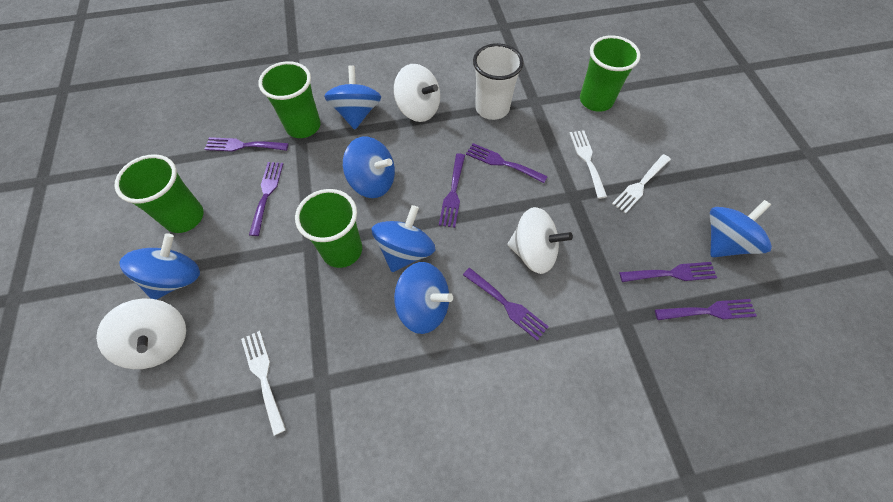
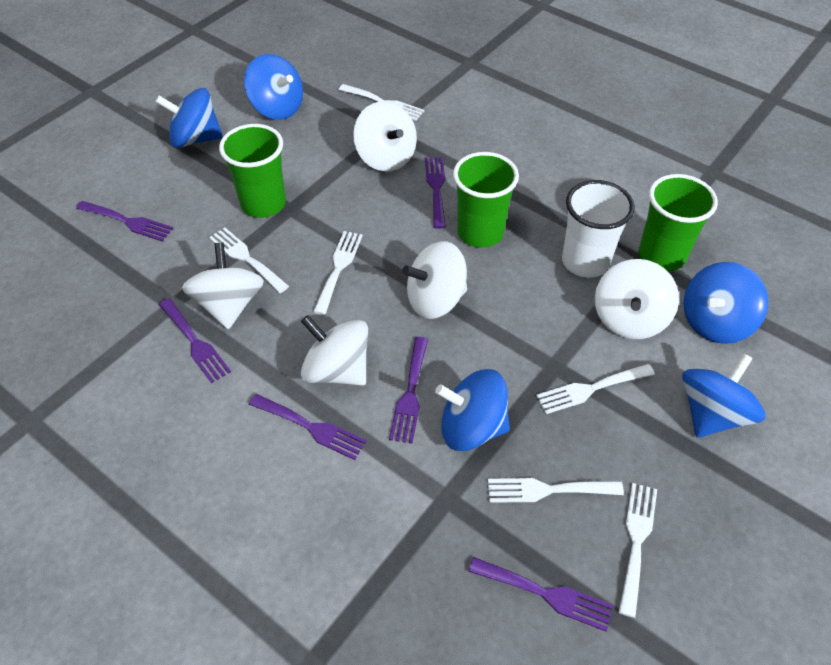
blue spinning top: 6 -> 5
green cup: 4 -> 3
purple fork: 7 -> 6
white fork: 3 -> 6
white spinning top: 3 -> 5

